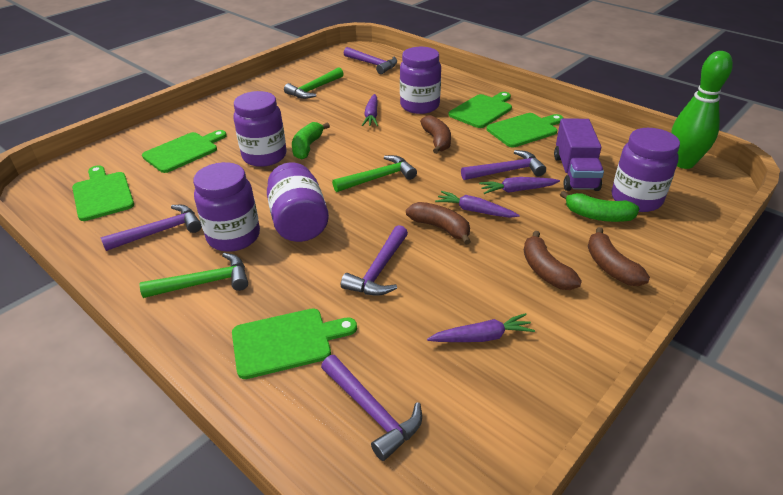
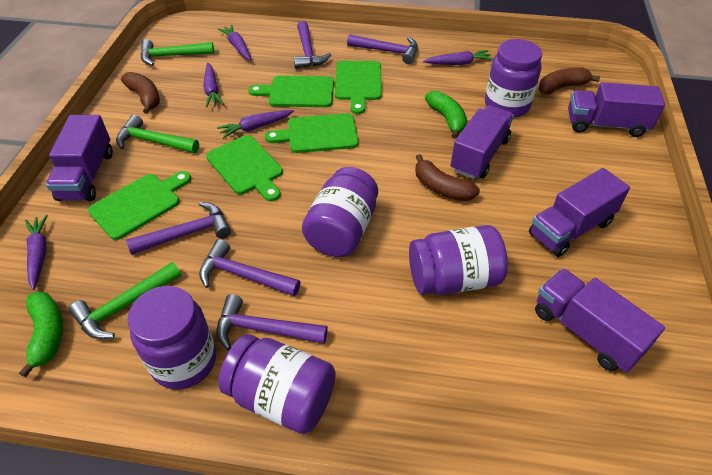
brown banana: 4 -> 3
green bowling pin: 1 -> 0
purple carrot: 4 -> 5
purple truck: 1 -> 5

